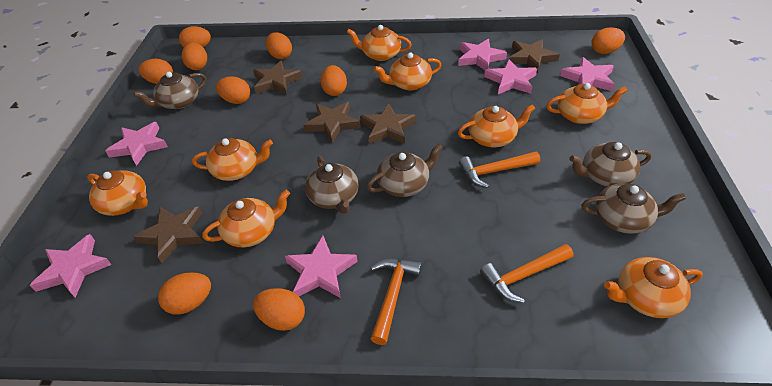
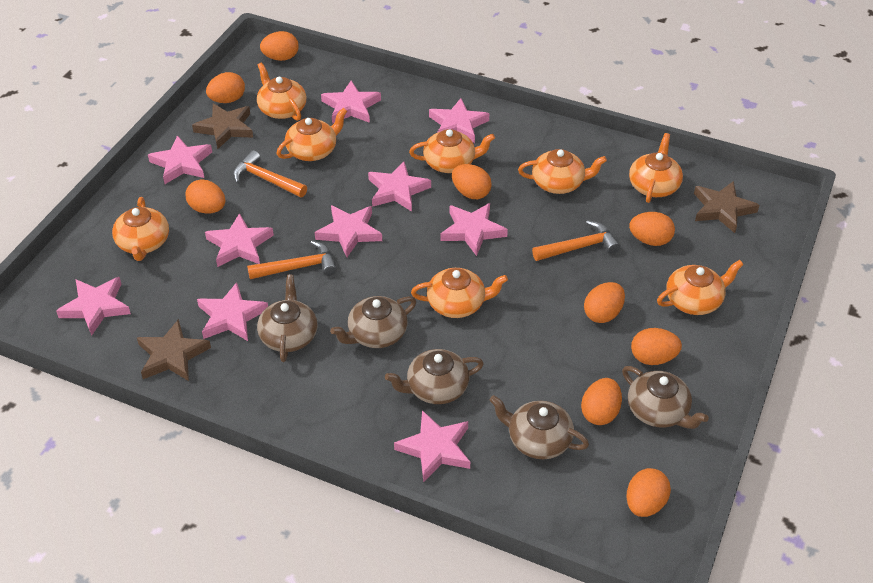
brown star: 5 -> 3
pink star: 6 -> 10

